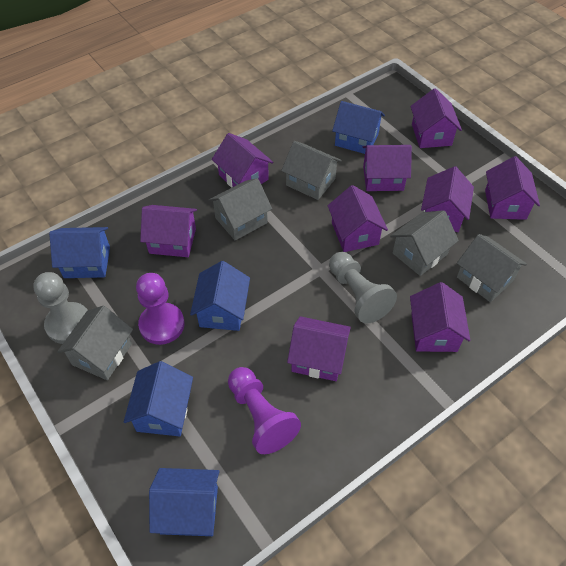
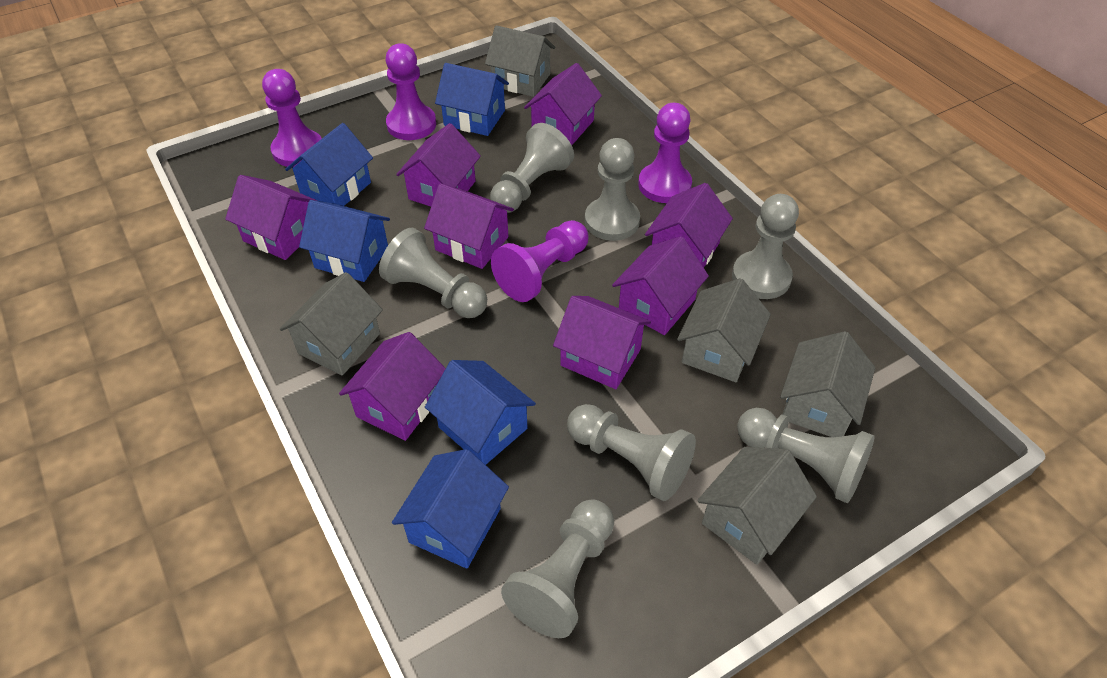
grey pawn: 2 -> 7
purple house: 9 -> 8
purple pawn: 2 -> 4

